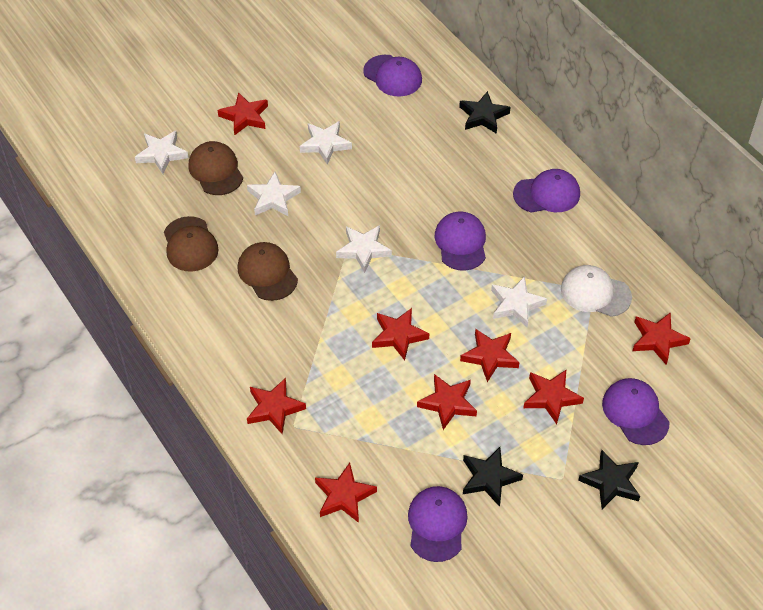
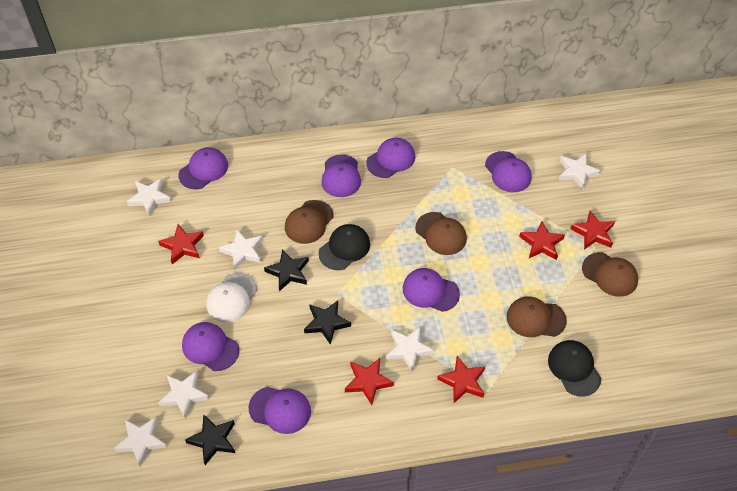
black cap: 0 -> 2
brown cap: 3 -> 4
purple cap: 5 -> 7
red star: 8 -> 5
white star: 5 -> 6

